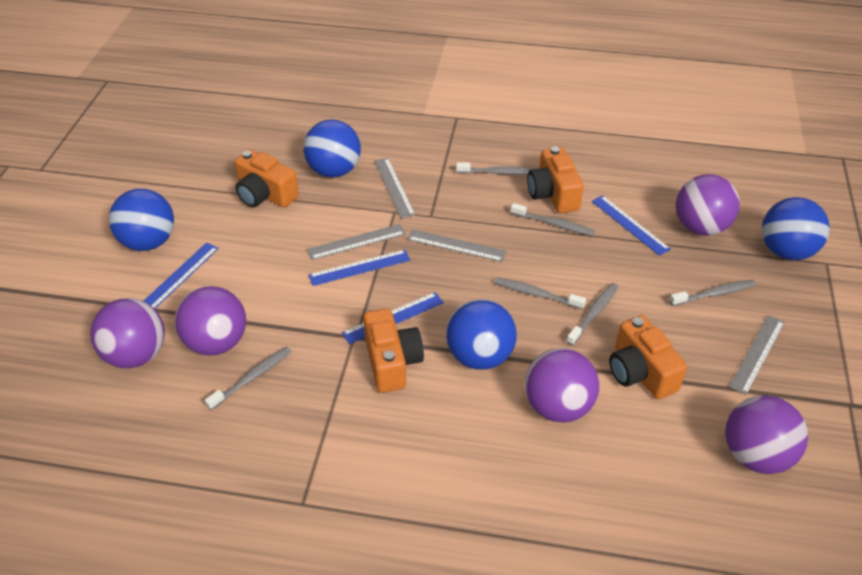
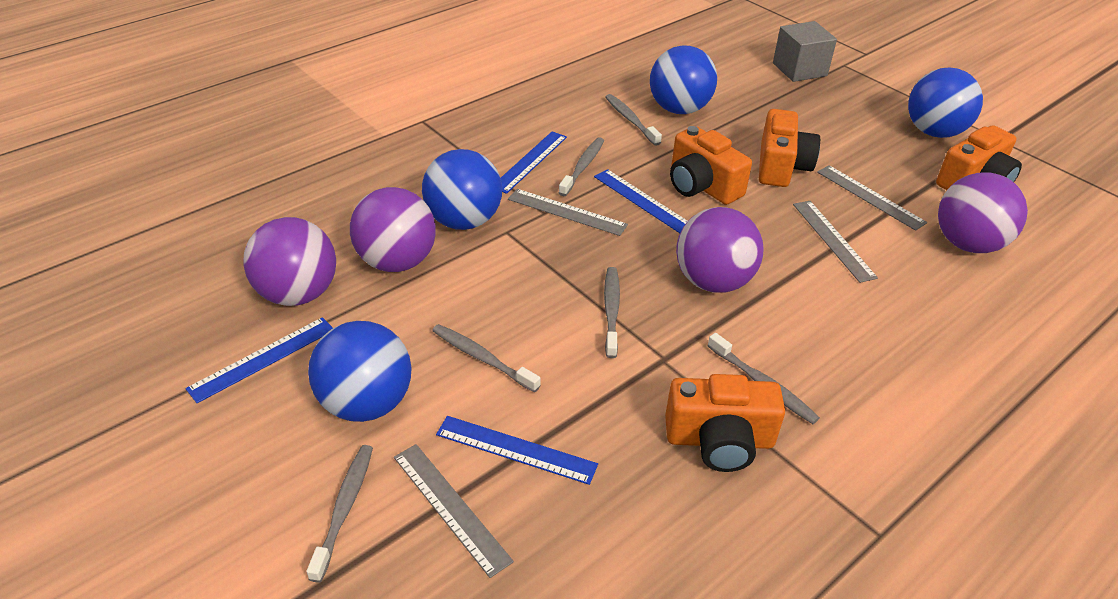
grey cube: 0 -> 1
purple ball: 5 -> 4

